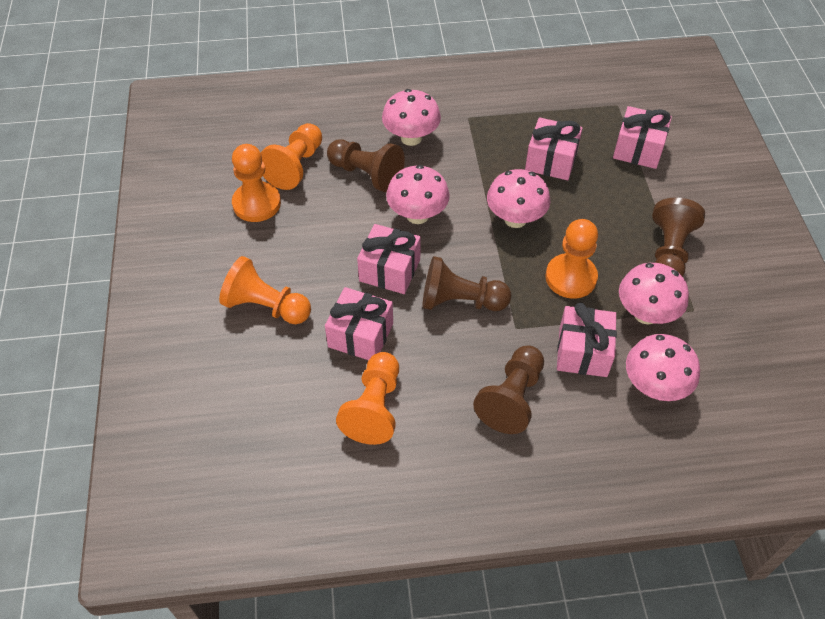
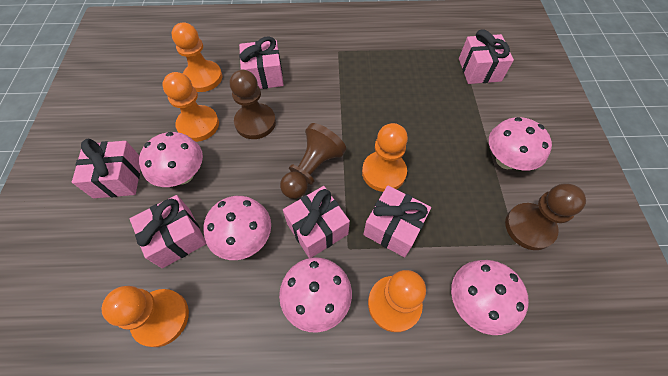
brown pawn: 4 -> 3
pink gift: 5 -> 6

